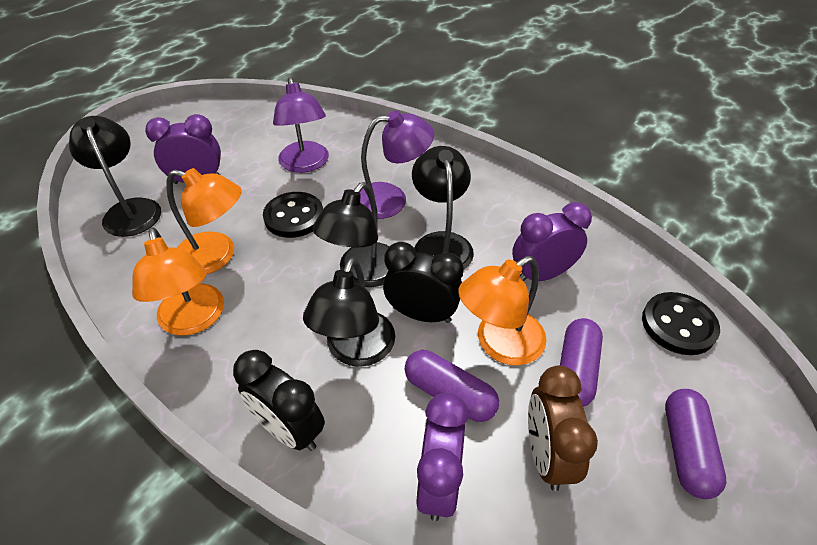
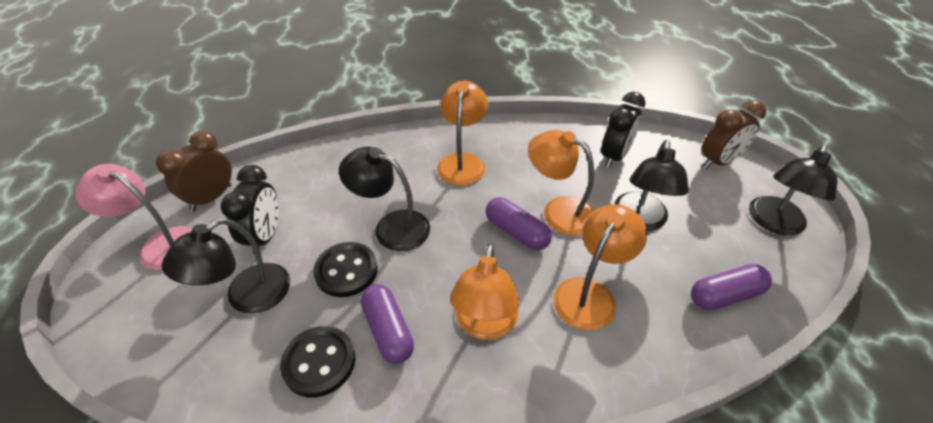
brown clock: 1 -> 2
orange lamp: 3 -> 4
pink lamp: 0 -> 1
purple clock: 3 -> 0
purple lamp: 2 -> 0

